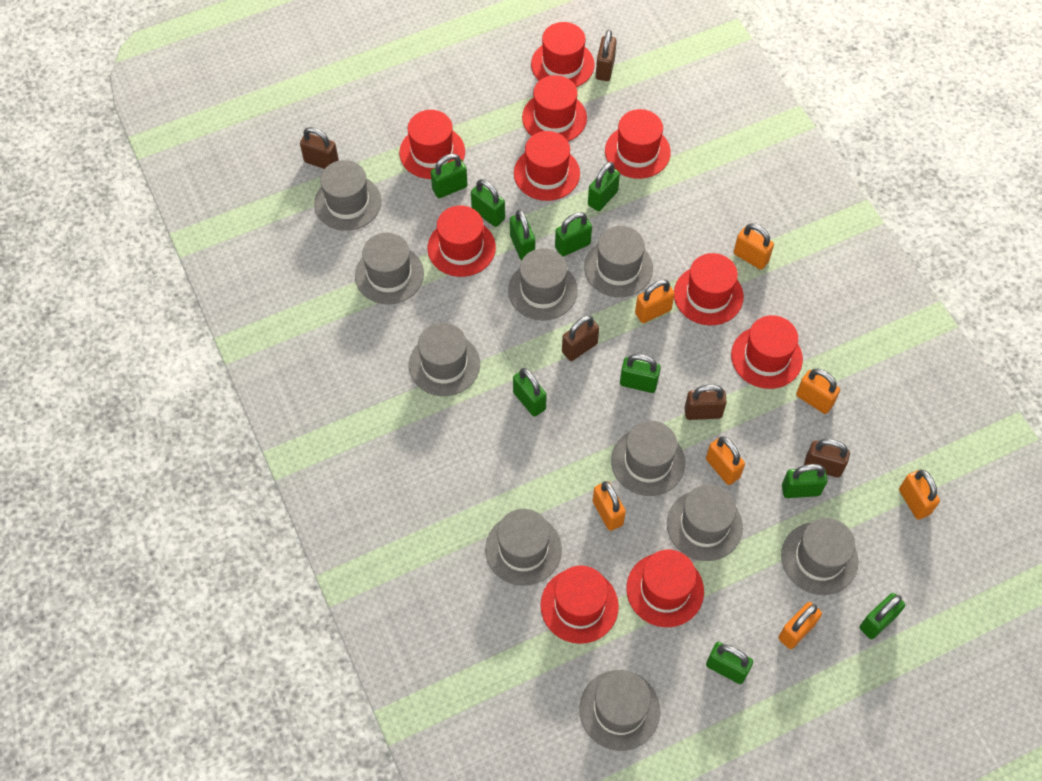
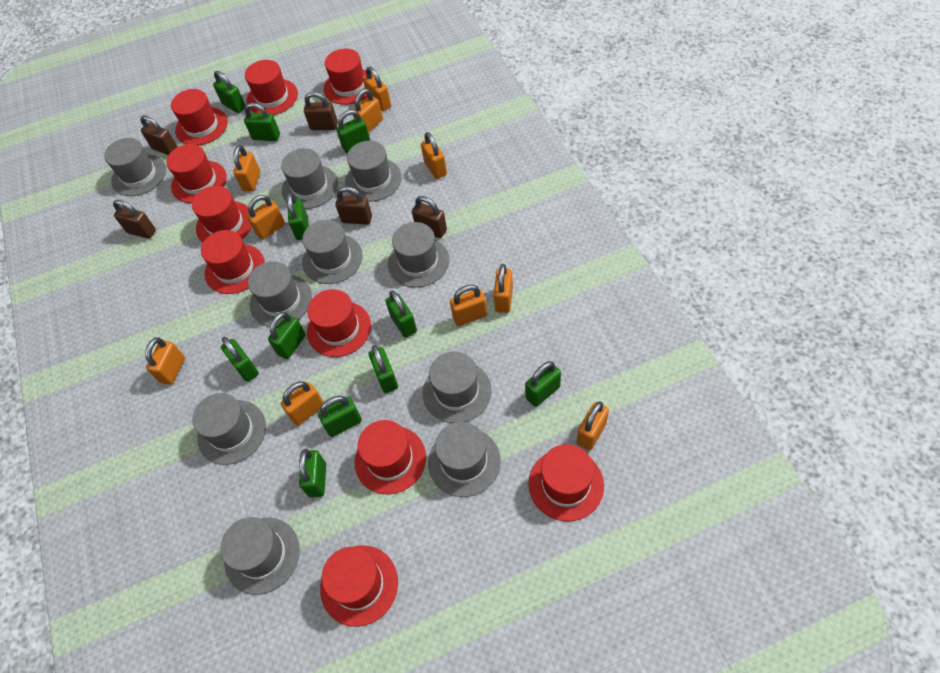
green padlock: 10 -> 11
orange padlock: 7 -> 10

